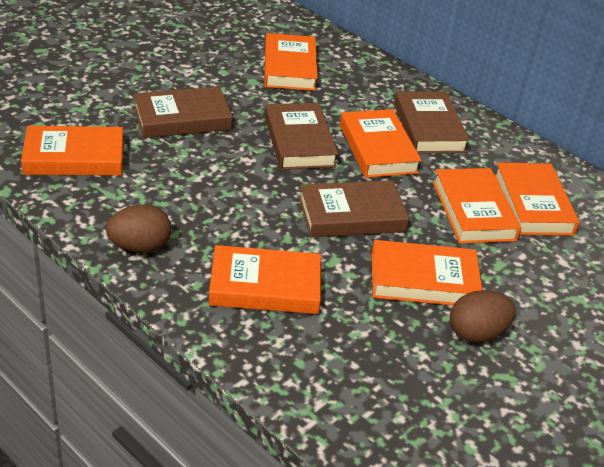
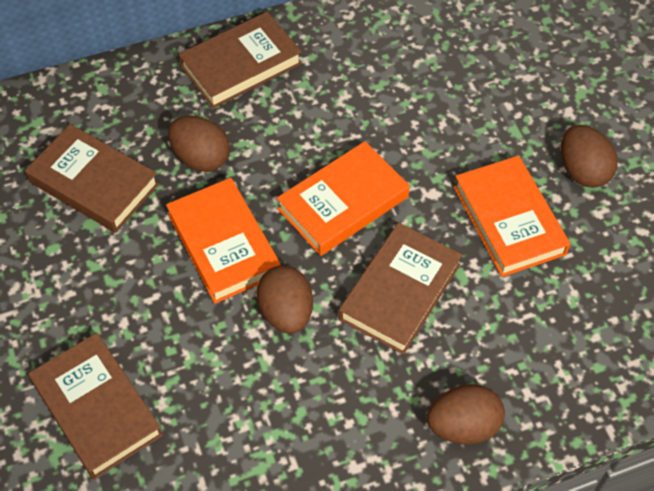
brown egg: 2 -> 4
orange book: 7 -> 3

